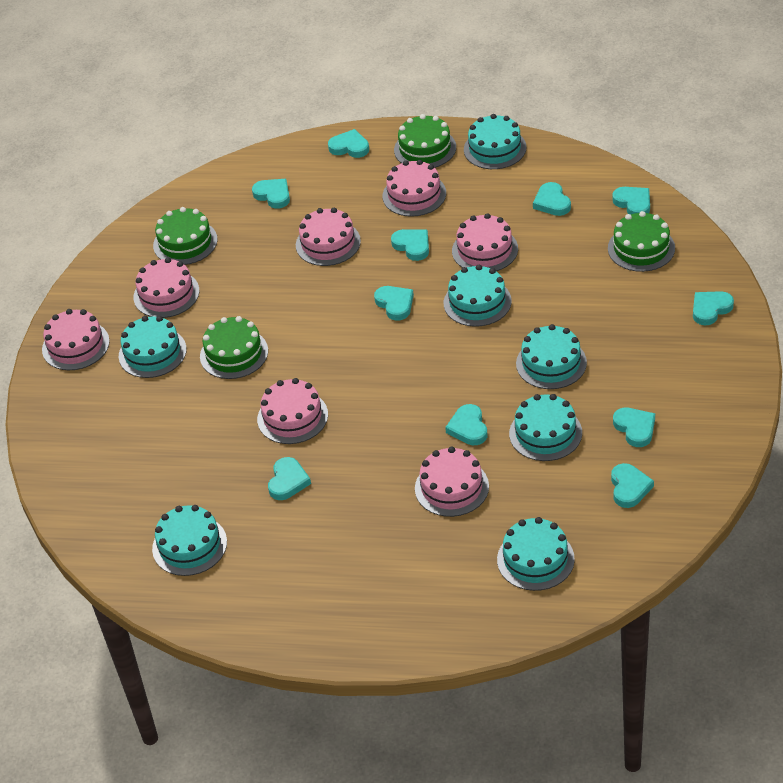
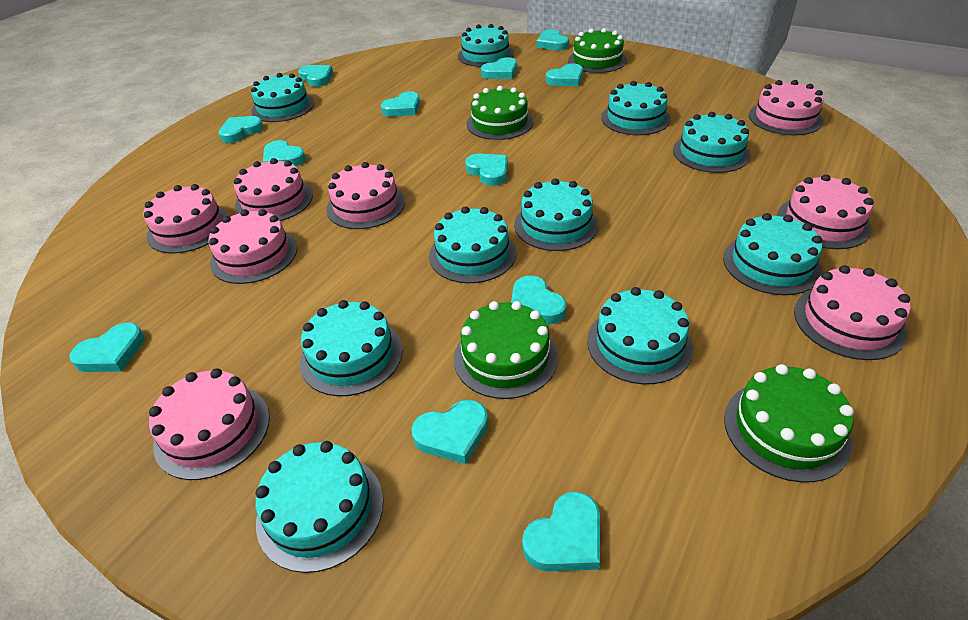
pink cake: 7 -> 8
turquoise cake: 7 -> 10
turquoise heart: 11 -> 12

